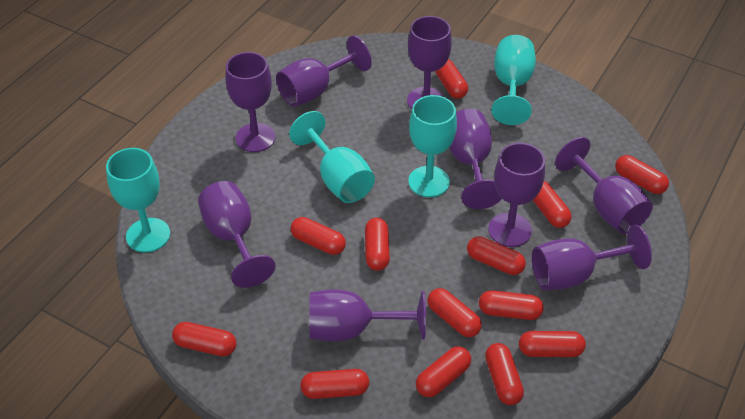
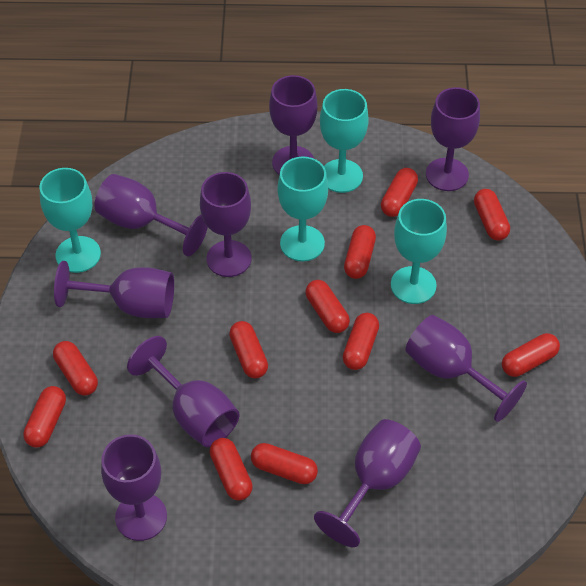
red capsule: 13 -> 11

